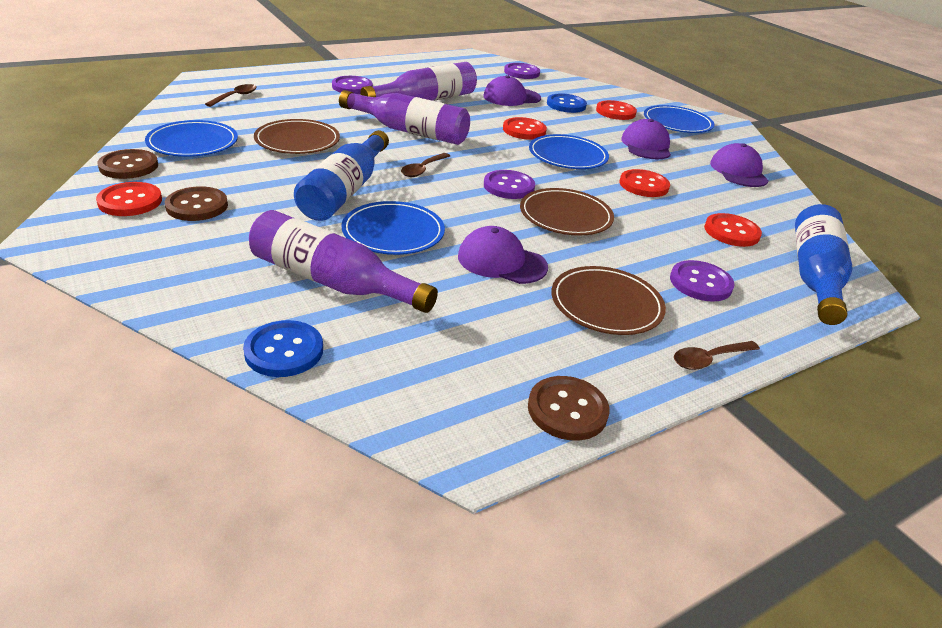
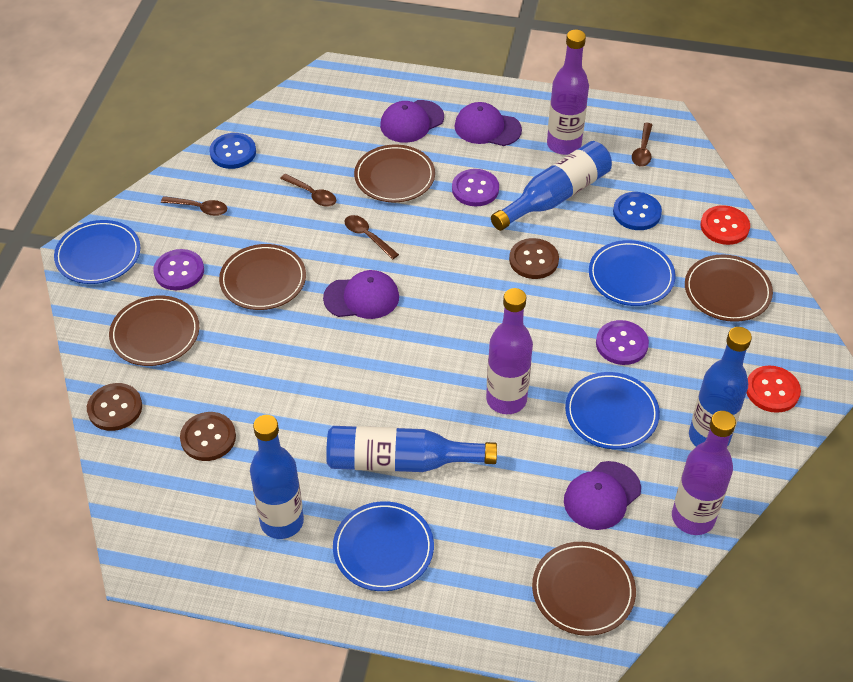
blue bottle: 2 -> 4
brown plate: 3 -> 5
brown spoon: 3 -> 4
purple button: 4 -> 3
red button: 5 -> 2

